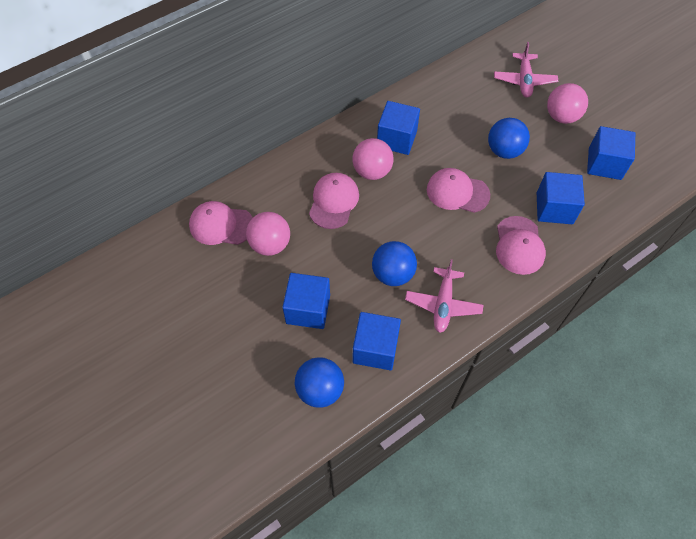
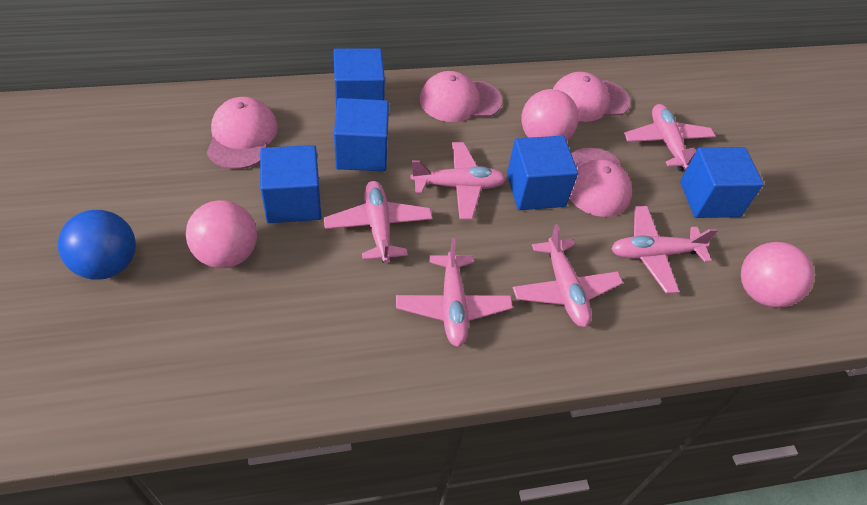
blue ball: 3 -> 1
pink plane: 2 -> 6

